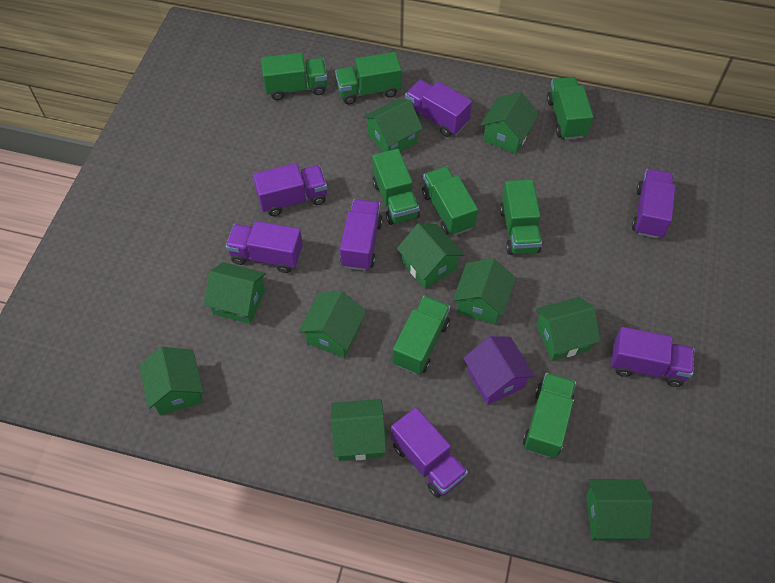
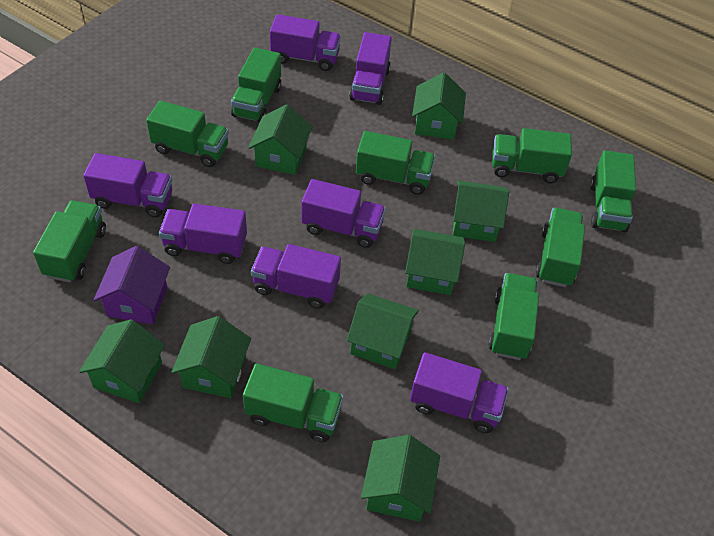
green house: 10 -> 8
green truck: 8 -> 9

